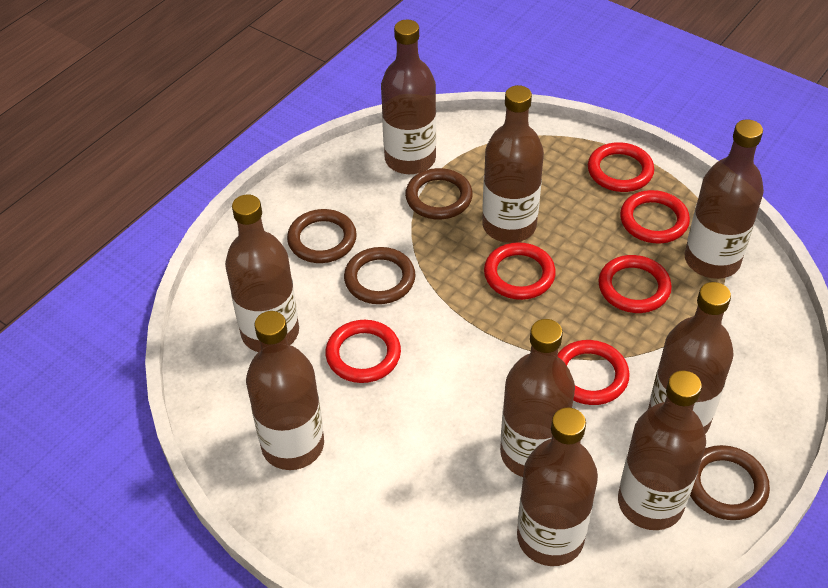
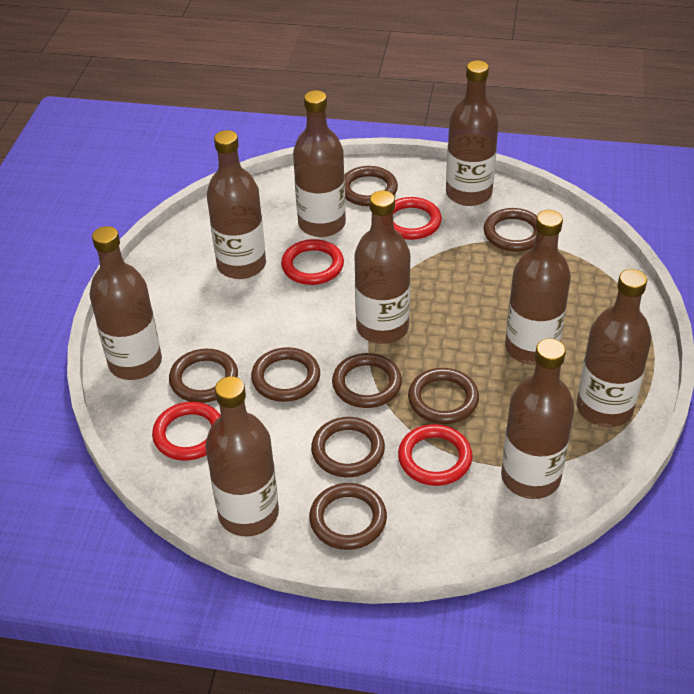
brown ring: 4 -> 8
red ring: 6 -> 4

